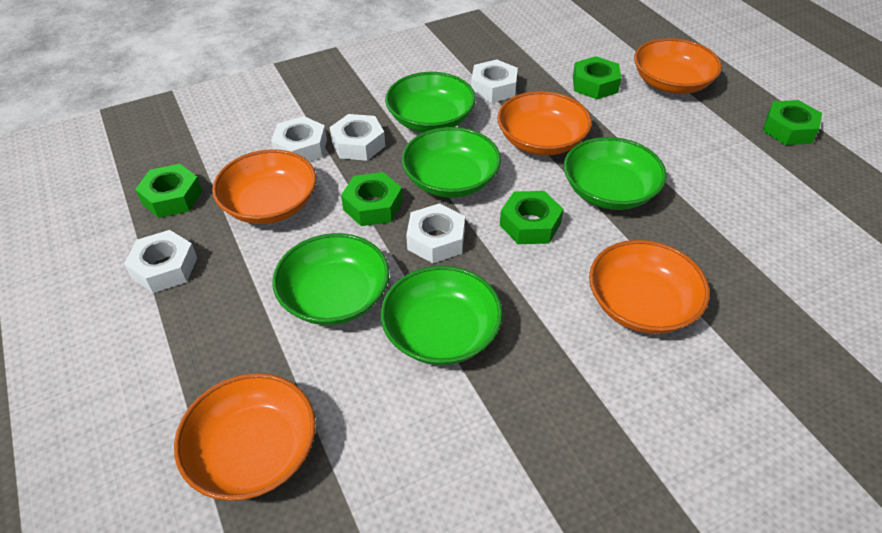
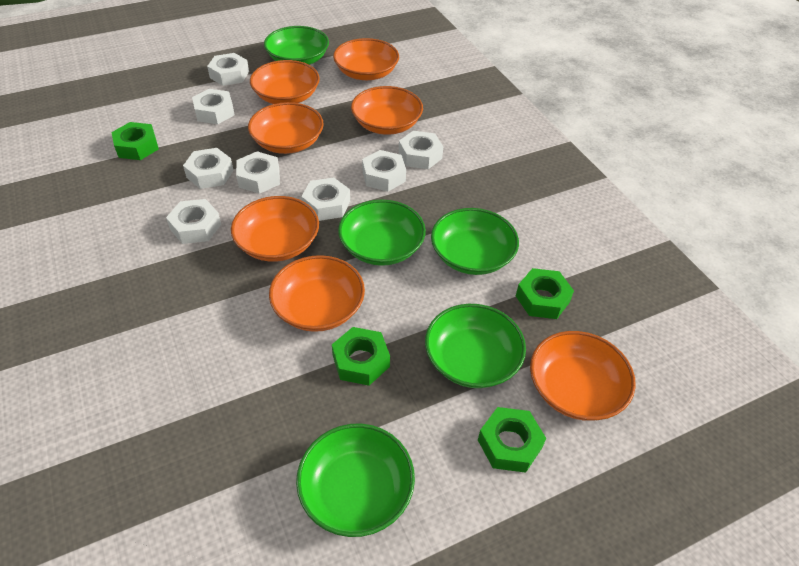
green nut: 5 -> 4
orange bowl: 5 -> 7
white nut: 5 -> 8

